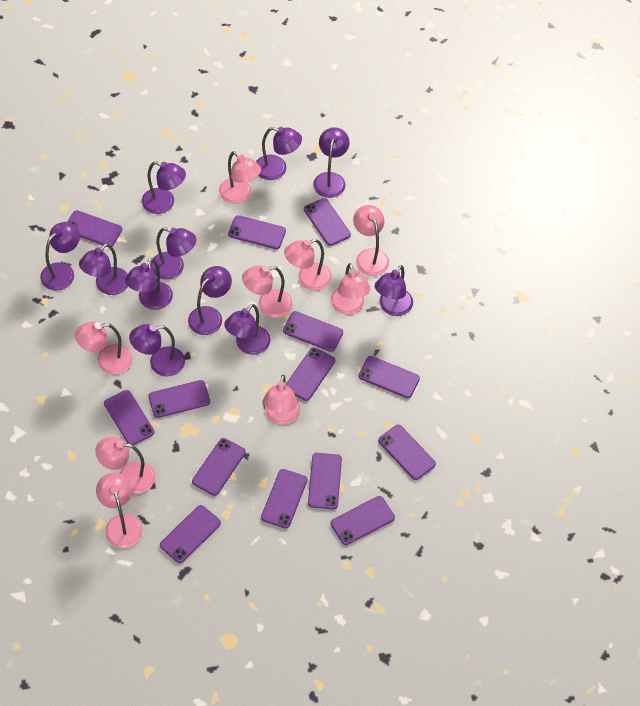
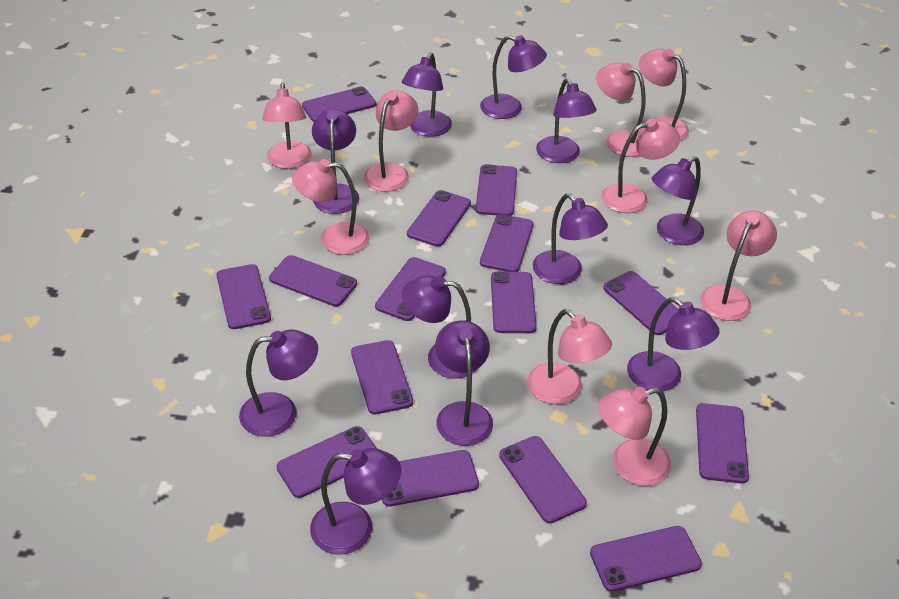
purple phone: 14 -> 15

